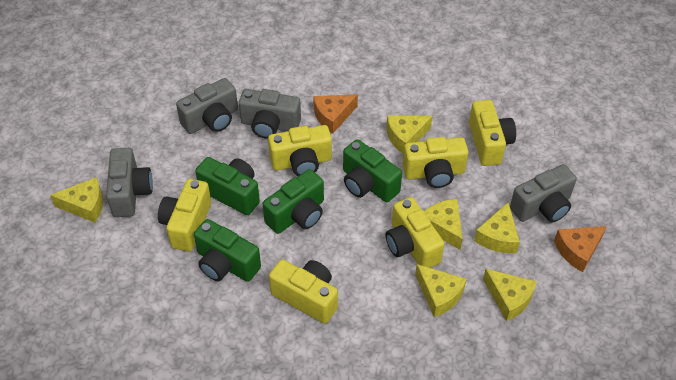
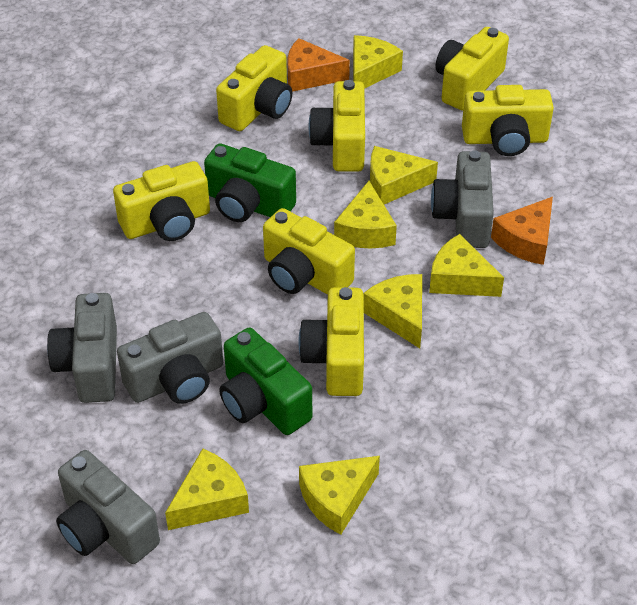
green camera: 4 -> 2
yellow camera: 6 -> 7
yellow cheese: 6 -> 7

